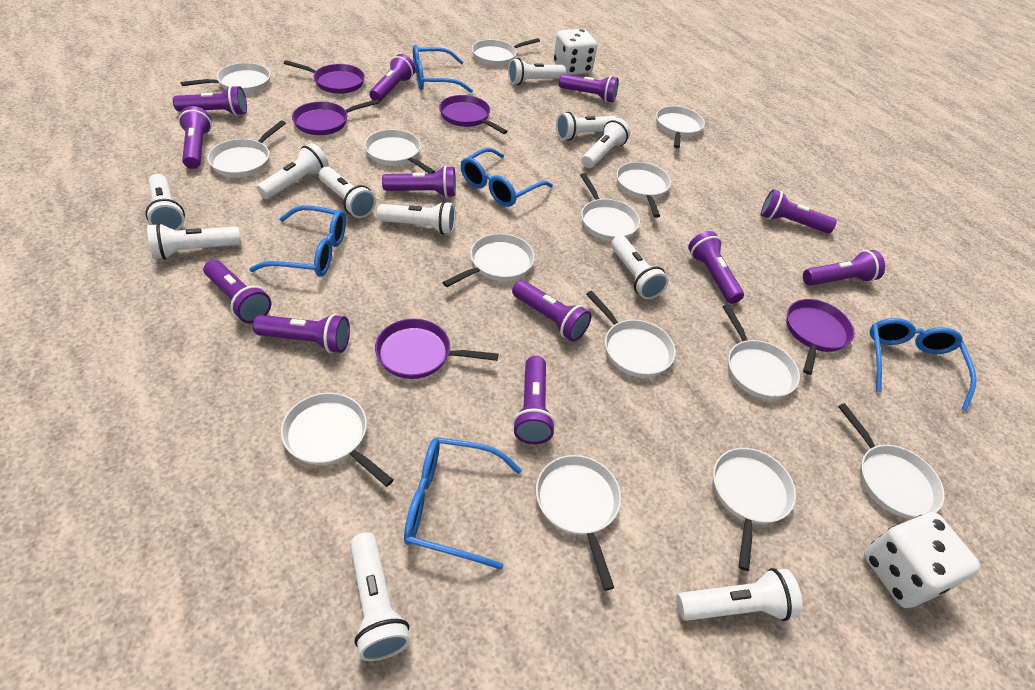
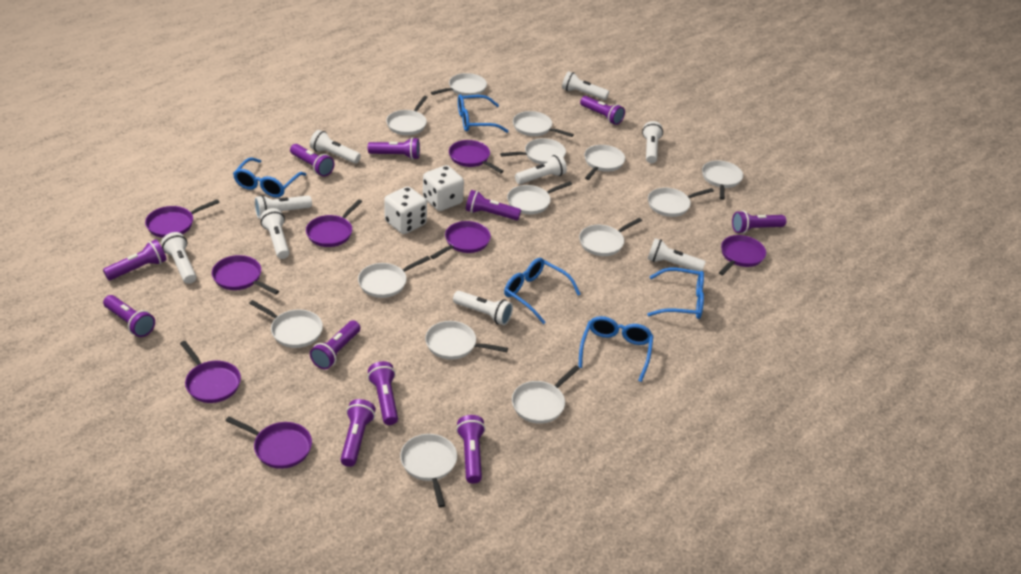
purple flashlight: 12 -> 11
purple pan: 5 -> 8
white flashlight: 11 -> 9

